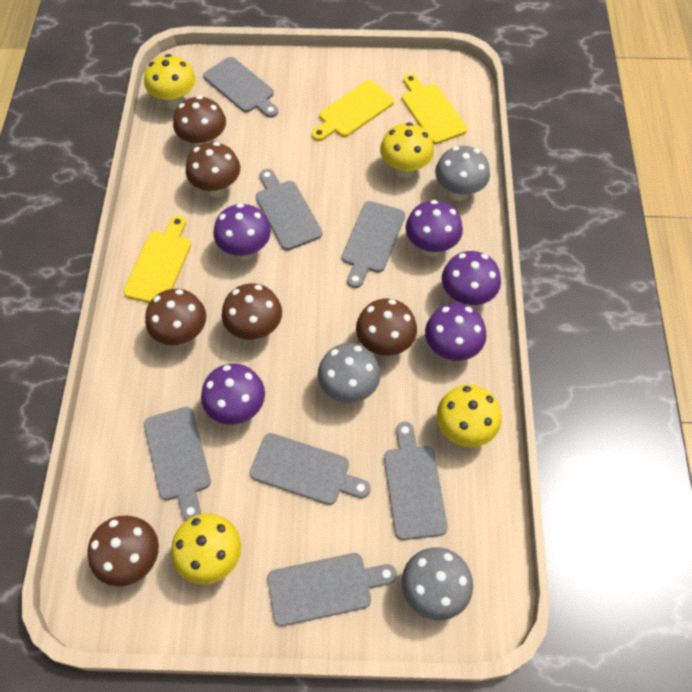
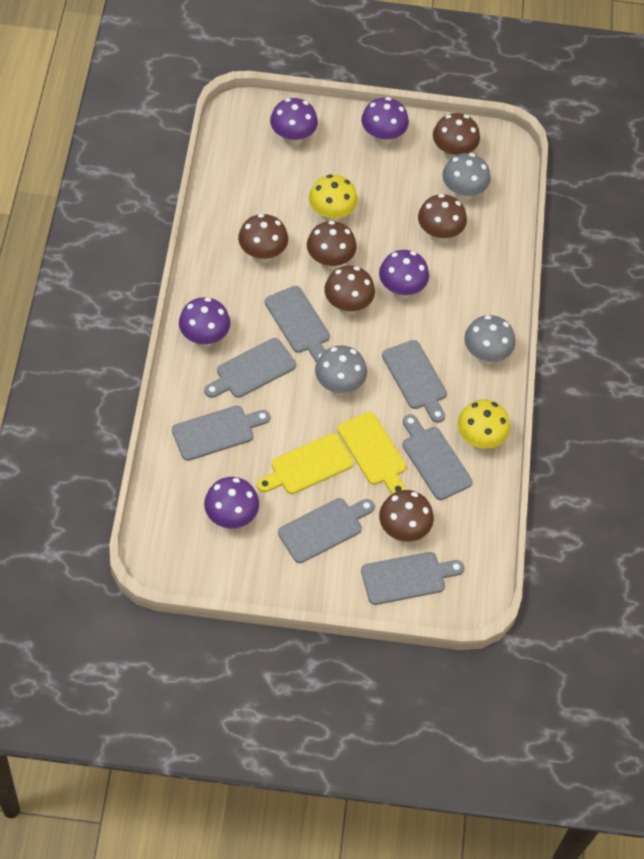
yellow cutting board: 3 -> 2
yellow mushroom: 4 -> 2

